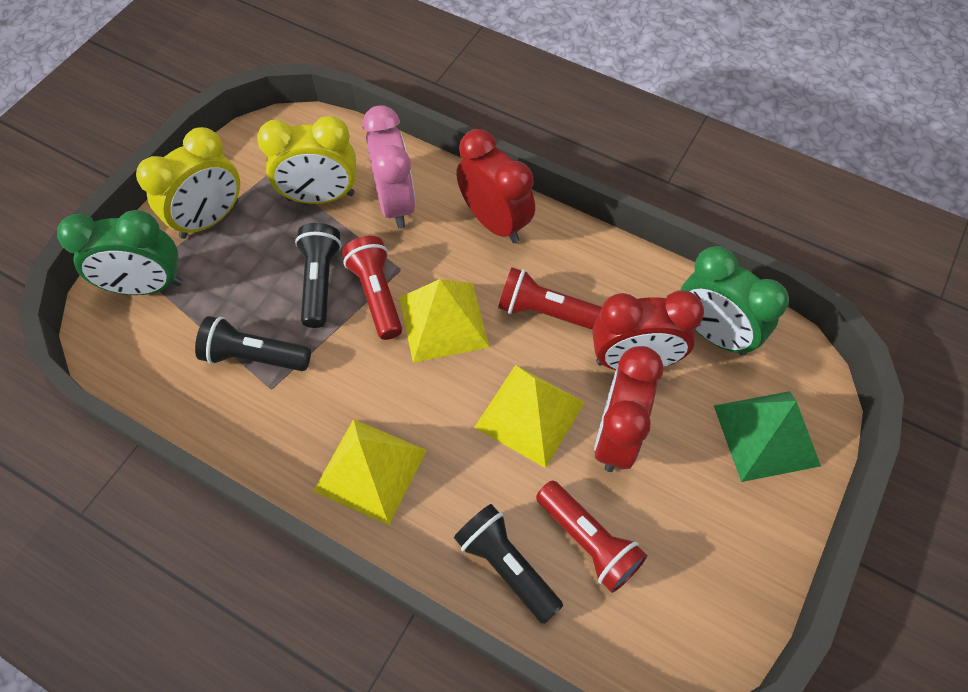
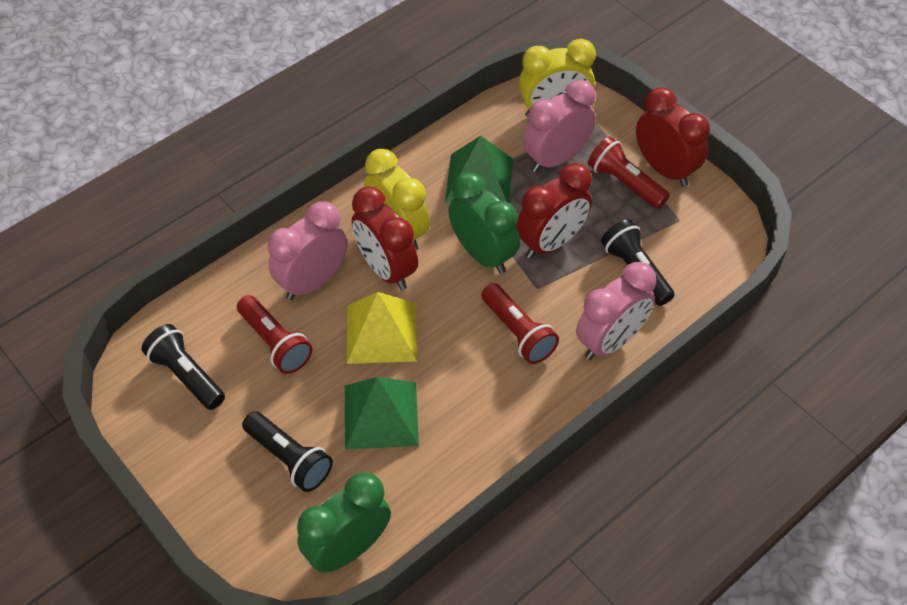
green pyramid: 1 -> 2
pink clock: 1 -> 3
yellow pyramid: 3 -> 1

